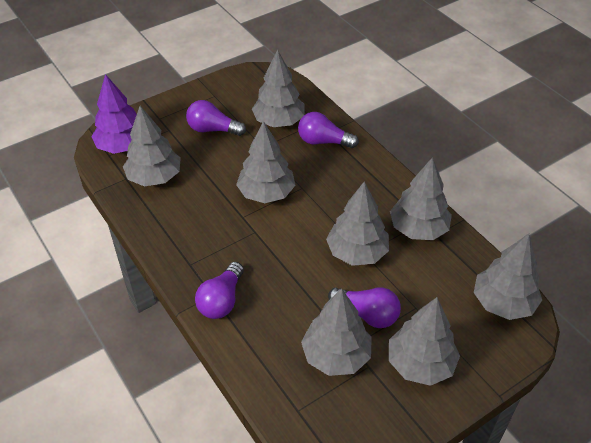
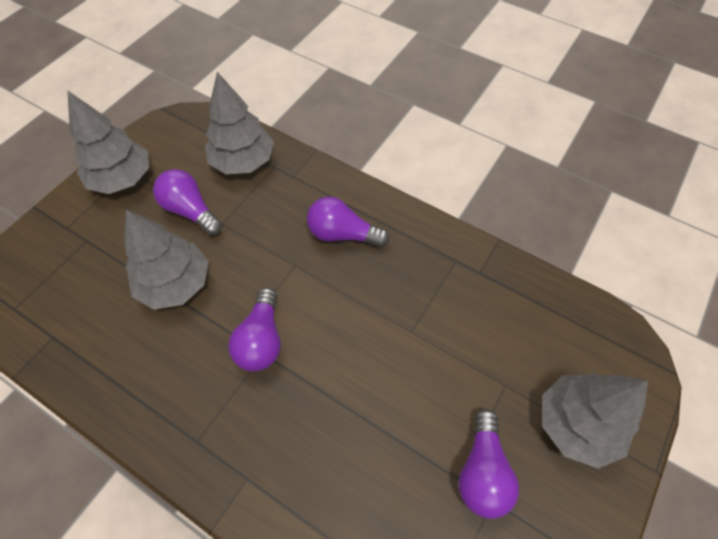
grey tree: 8 -> 4
purple tree: 1 -> 0

